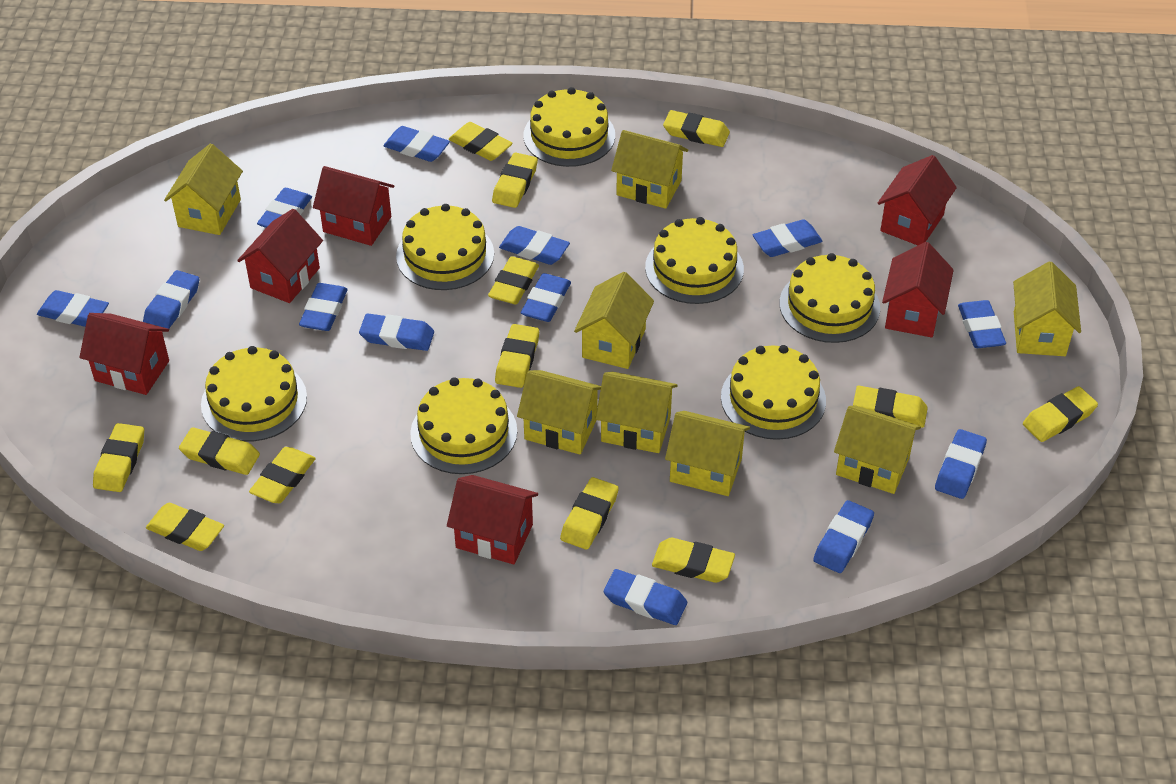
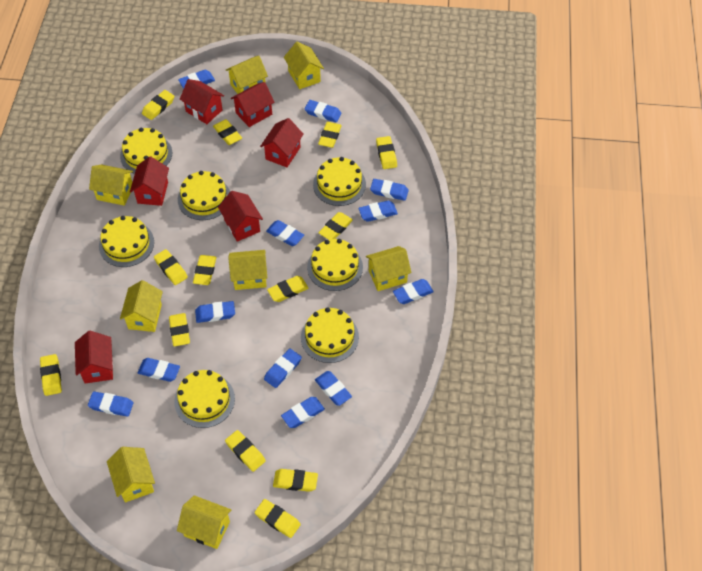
blue eraser: 13 -> 12

